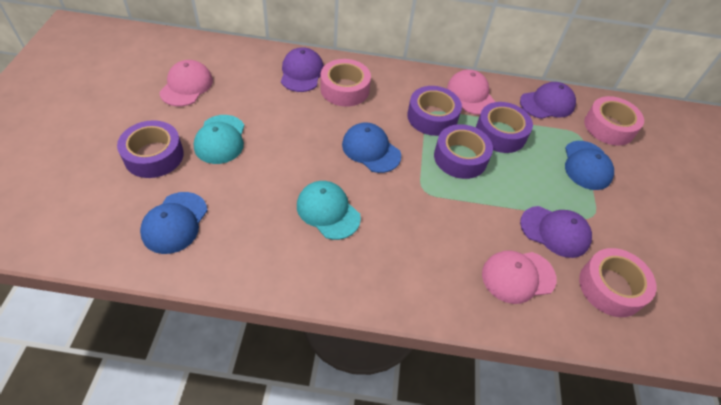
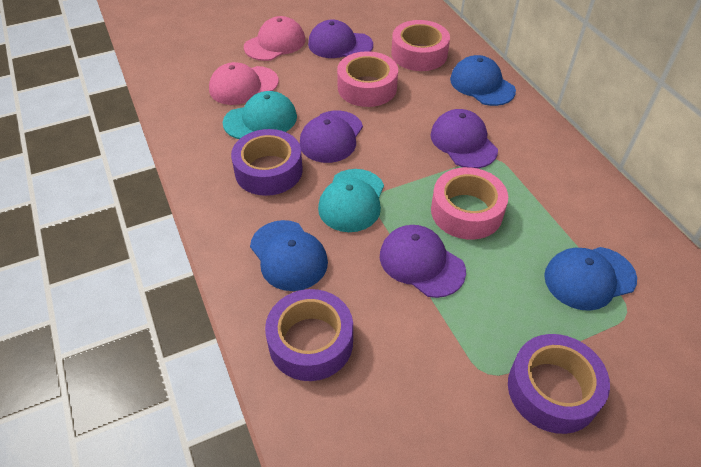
pink cap: 3 -> 2
purple cap: 3 -> 4
purple tape: 4 -> 3

